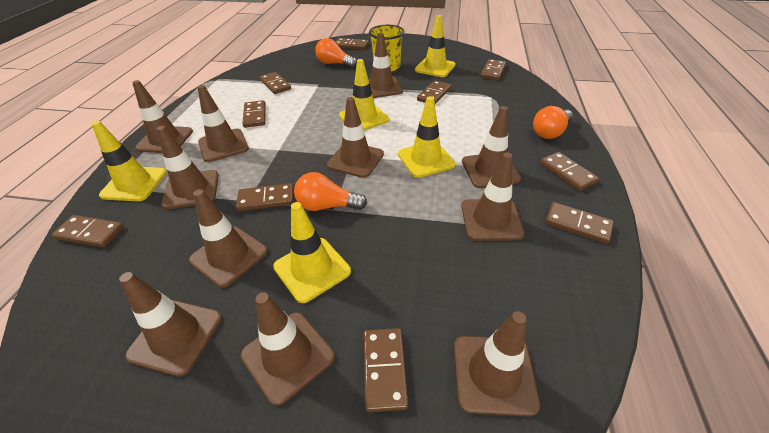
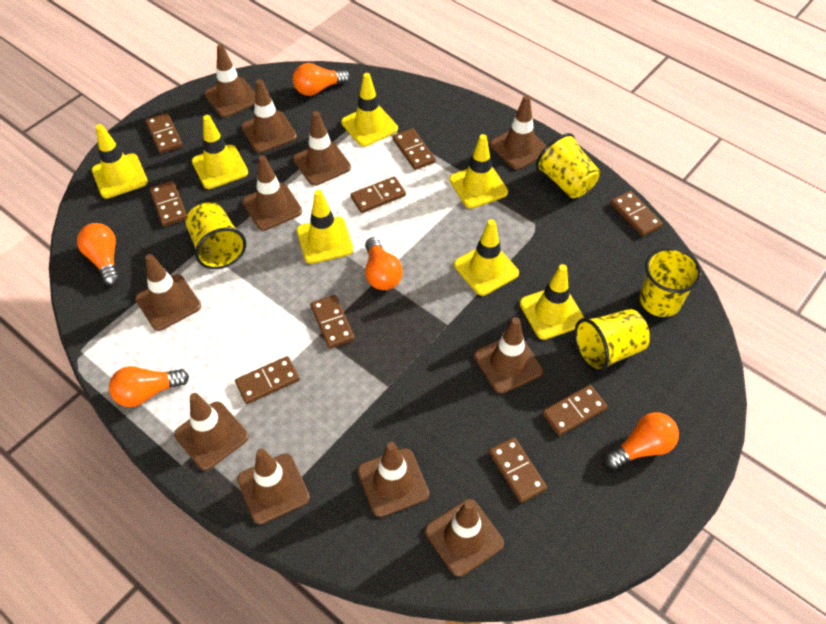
brown domino: 10 -> 9
orange light bulb: 3 -> 5
yellow cup: 1 -> 4
yellow traffic cone: 5 -> 7

